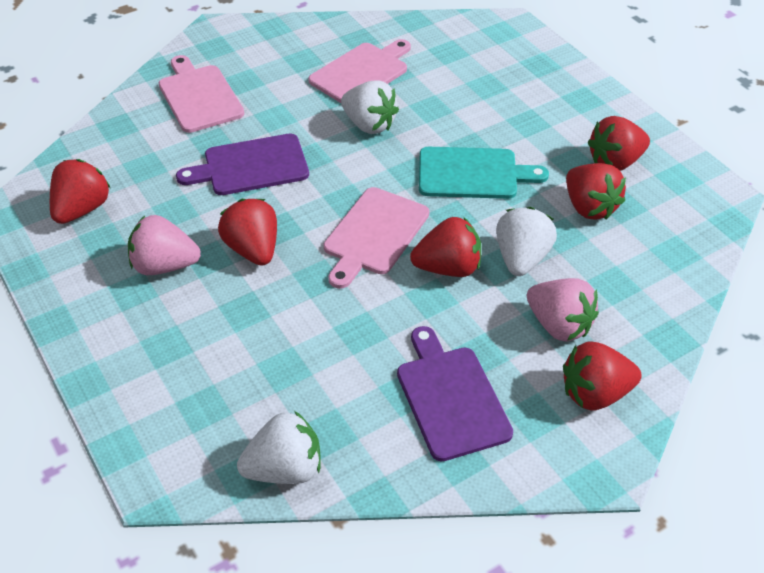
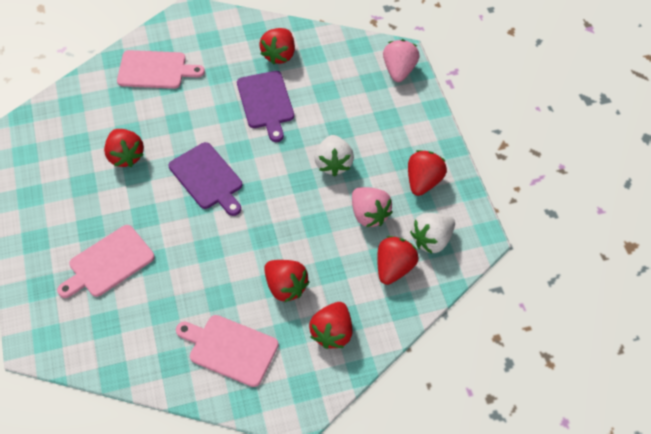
turquoise cutting board: 1 -> 0
white strawberry: 3 -> 2

